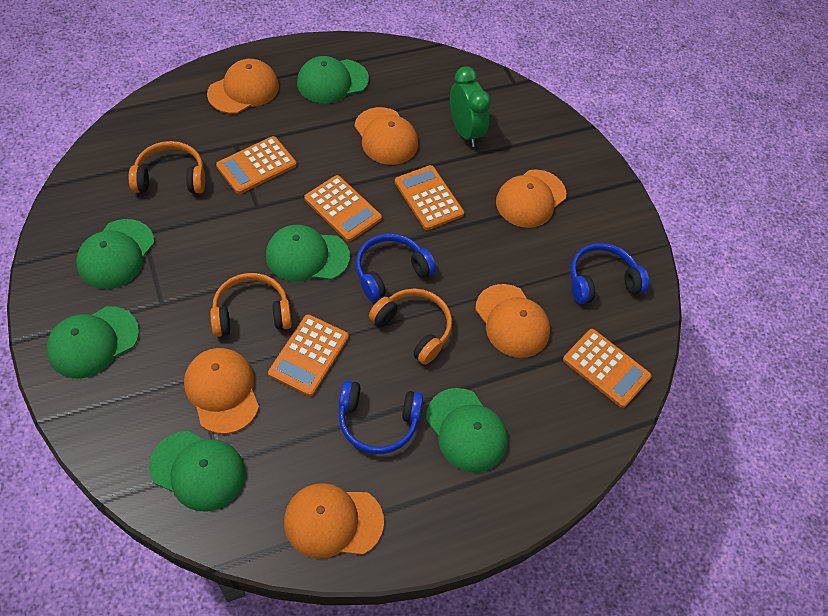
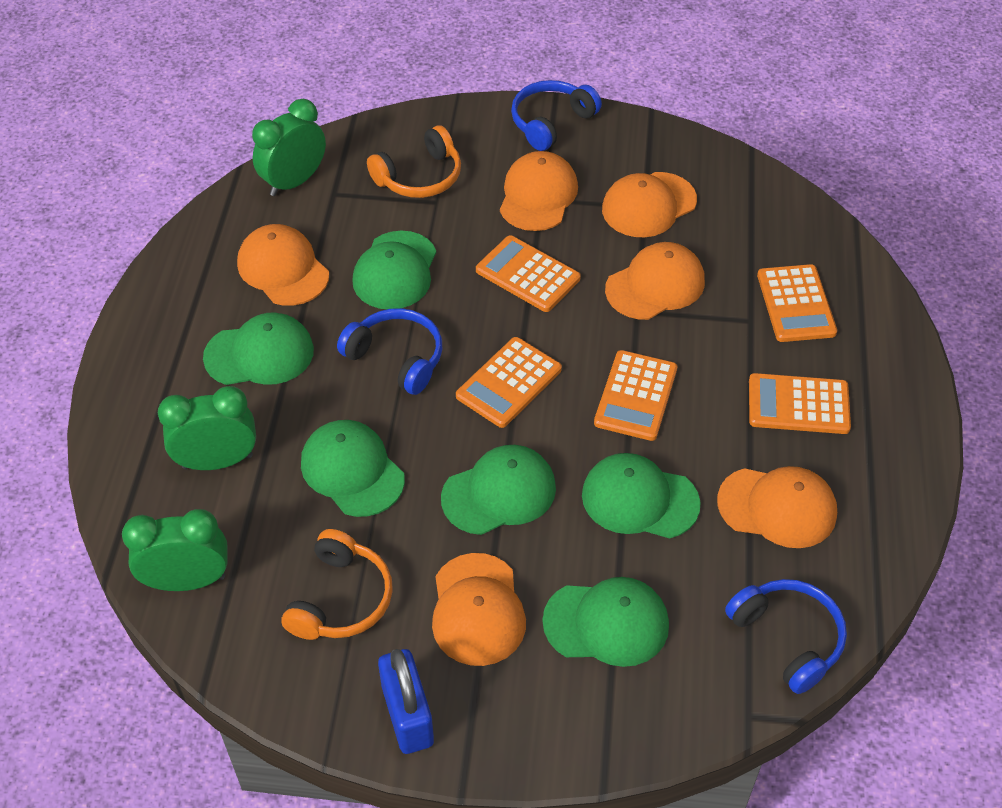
blue padlock: 0 -> 1
green clock: 1 -> 3
orange headphones: 3 -> 2

